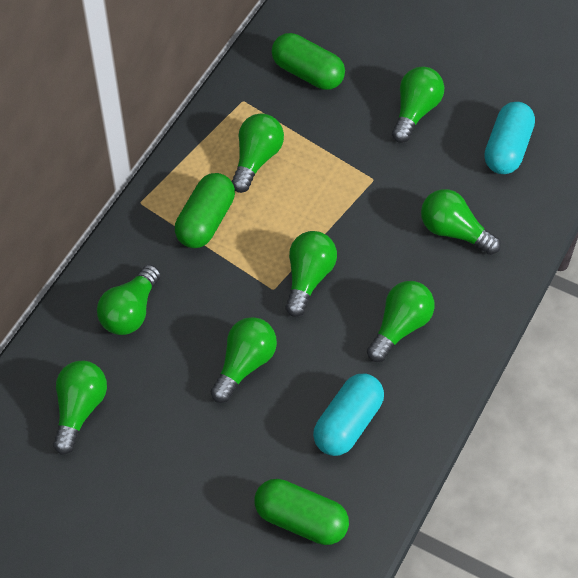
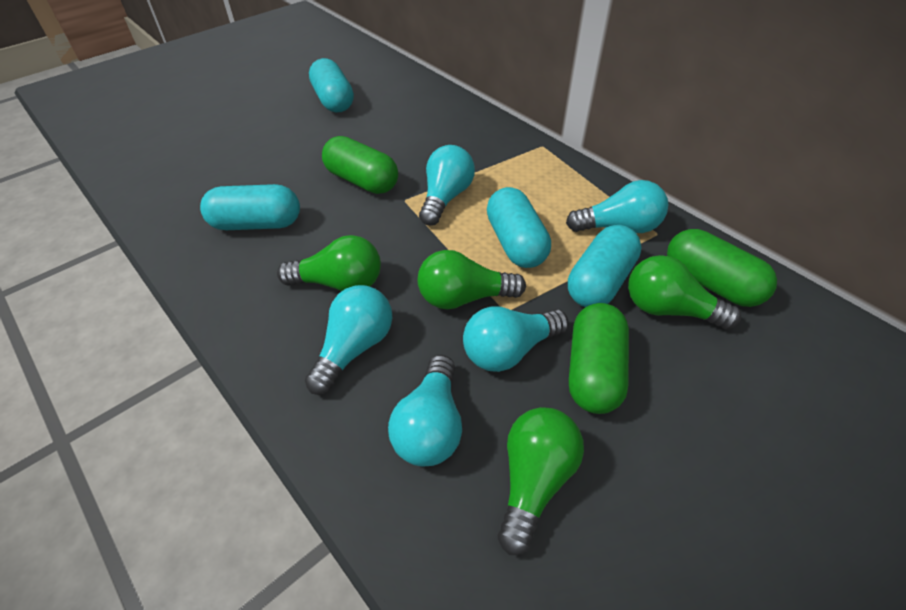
green light bulb: 8 -> 4
turquoise capsule: 2 -> 4
turquoise light bulb: 0 -> 5

